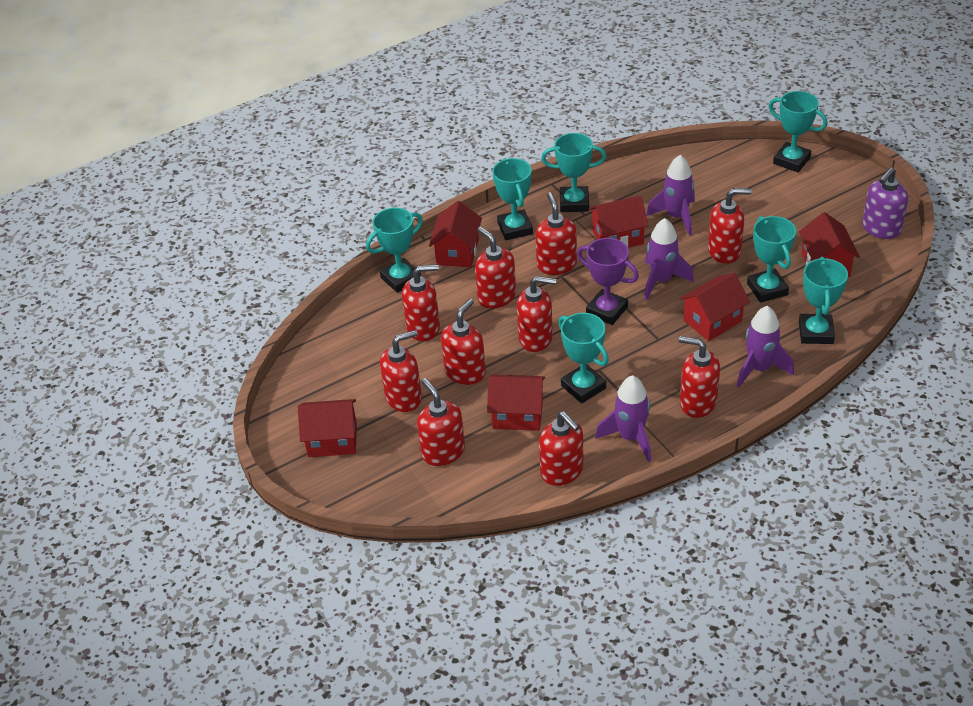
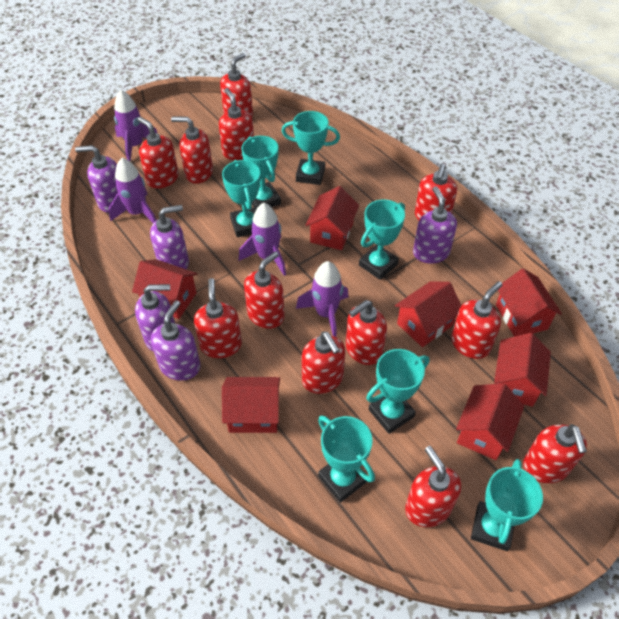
purple soap dispenser: 1 -> 5
purple trophy: 1 -> 0
red house: 6 -> 7
red soap dispenser: 10 -> 12

